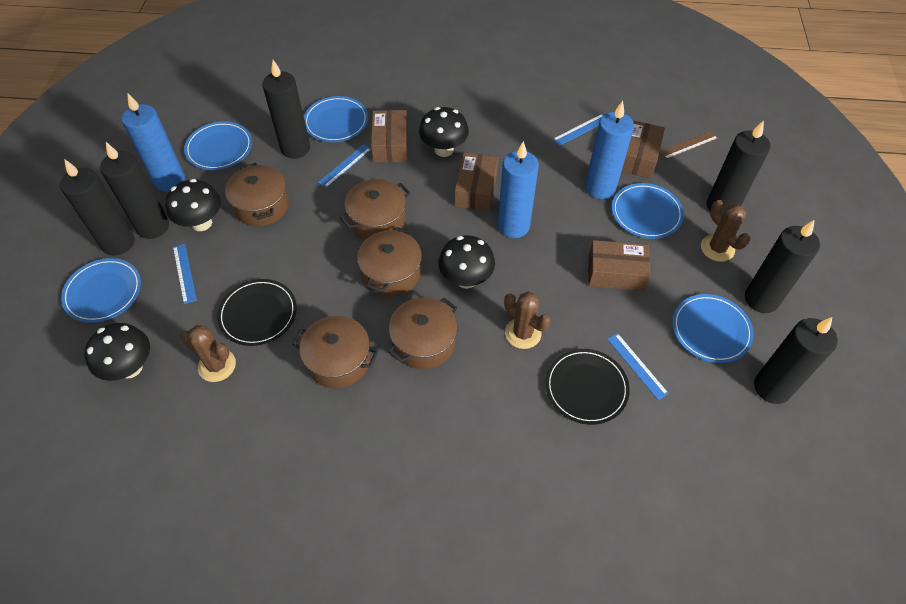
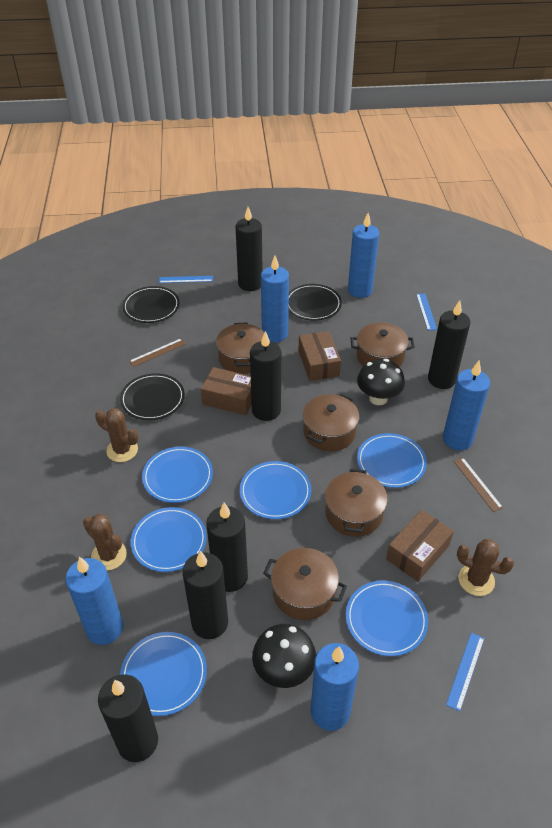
black mushroom: 4 -> 2
black plate: 2 -> 3
blue candle: 3 -> 5
blue plate: 5 -> 6
blue ruler: 4 -> 3
brown box: 4 -> 3
brown ruler: 1 -> 2

